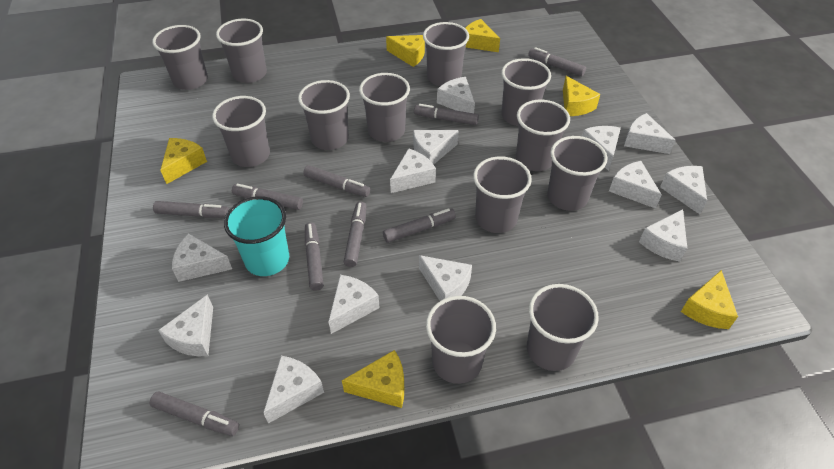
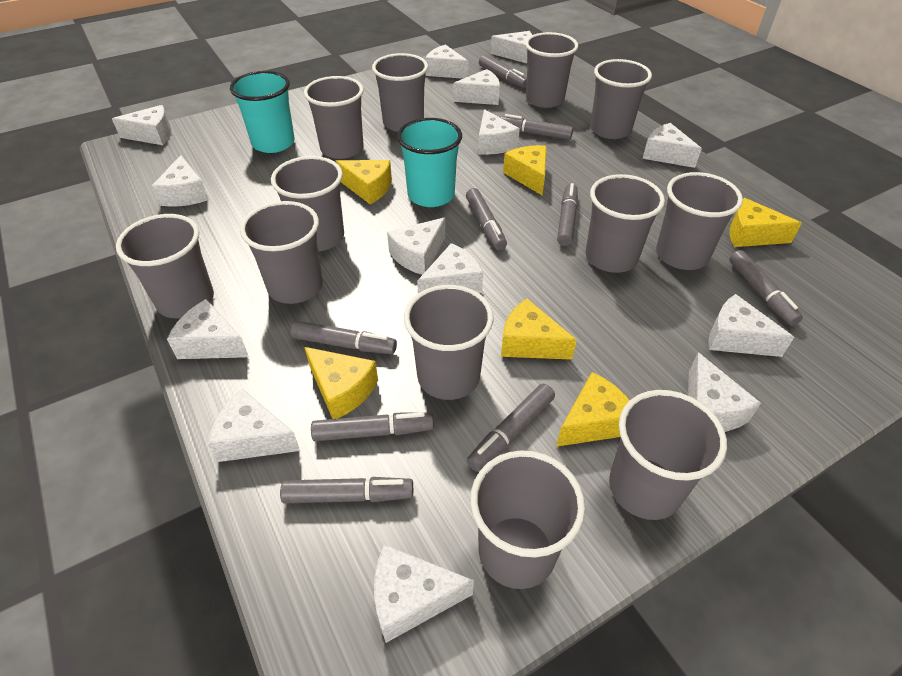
turquoise cup: 1 -> 2
white cheese: 13 -> 14

